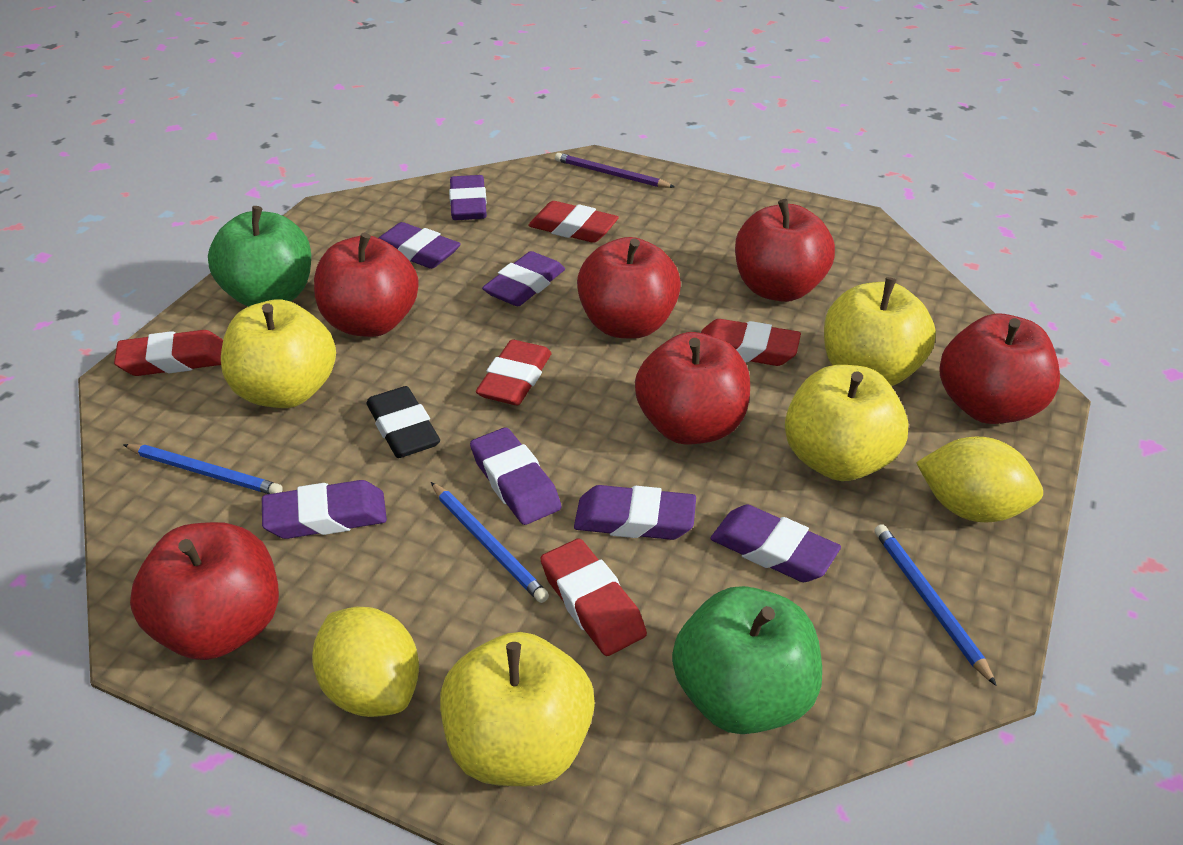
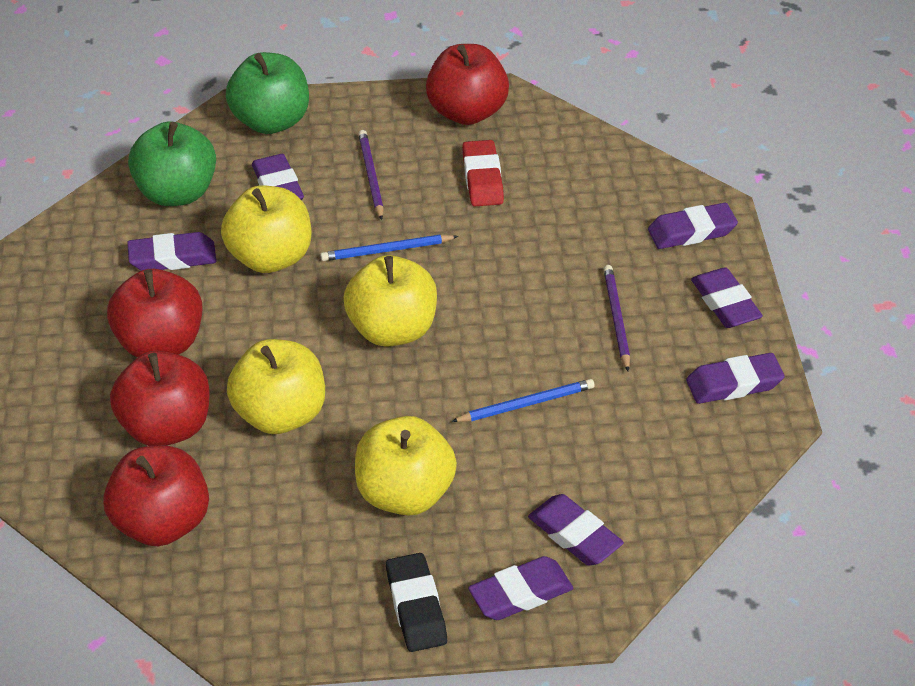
blue pencil: 3 -> 2
purple pencil: 1 -> 2
red apple: 6 -> 4
red eraser: 5 -> 1
yellow lemon: 2 -> 0

